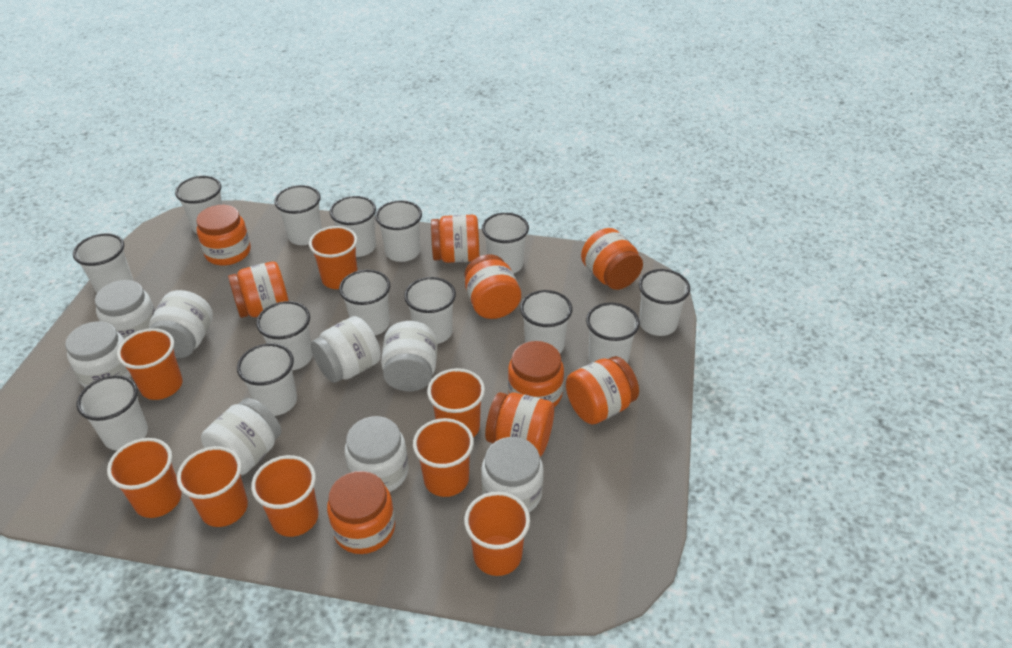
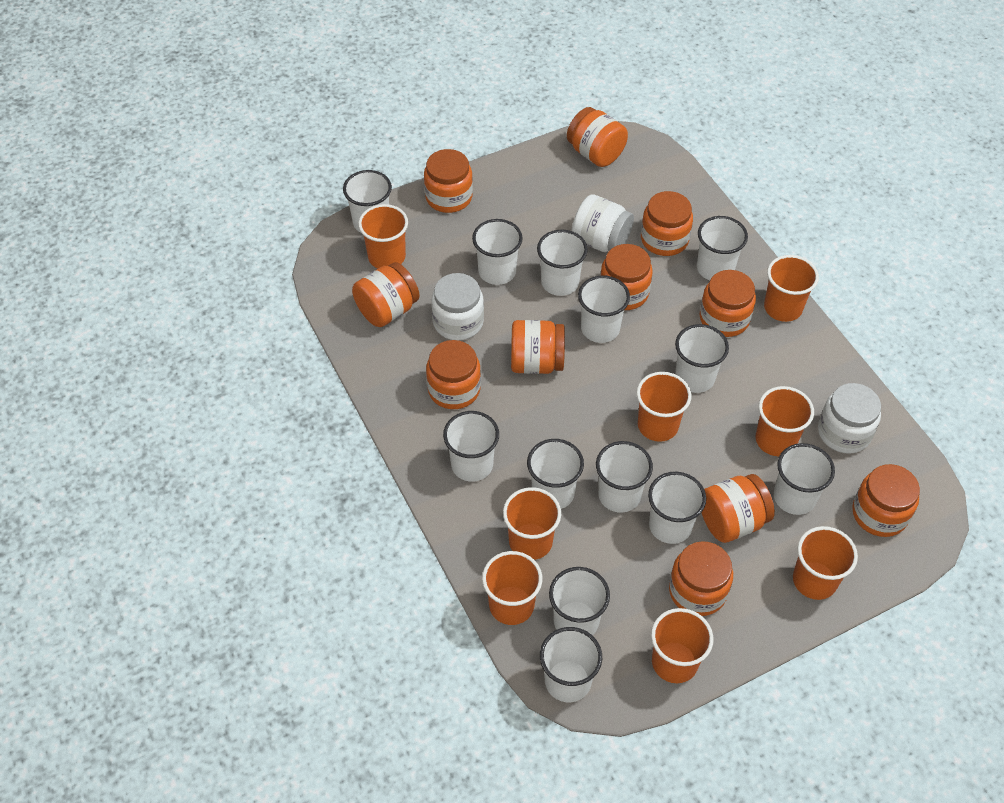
orange jar: 9 -> 11
white cup: 14 -> 13
white jar: 8 -> 3

